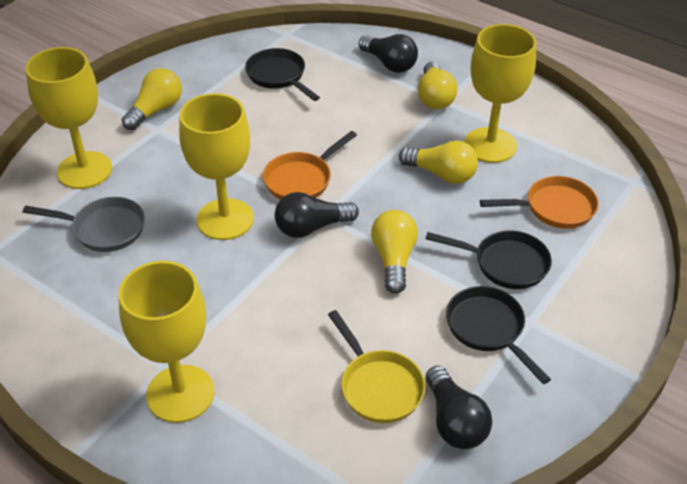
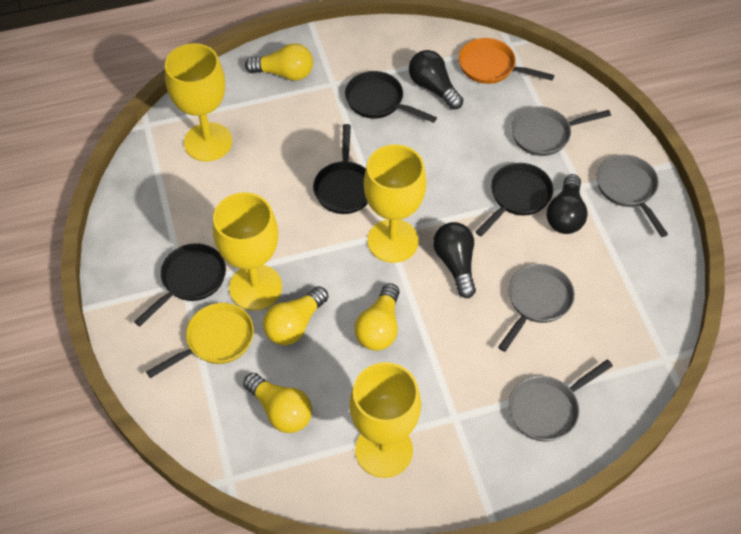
black pan: 3 -> 4
grey pan: 1 -> 4
orange pan: 2 -> 1

